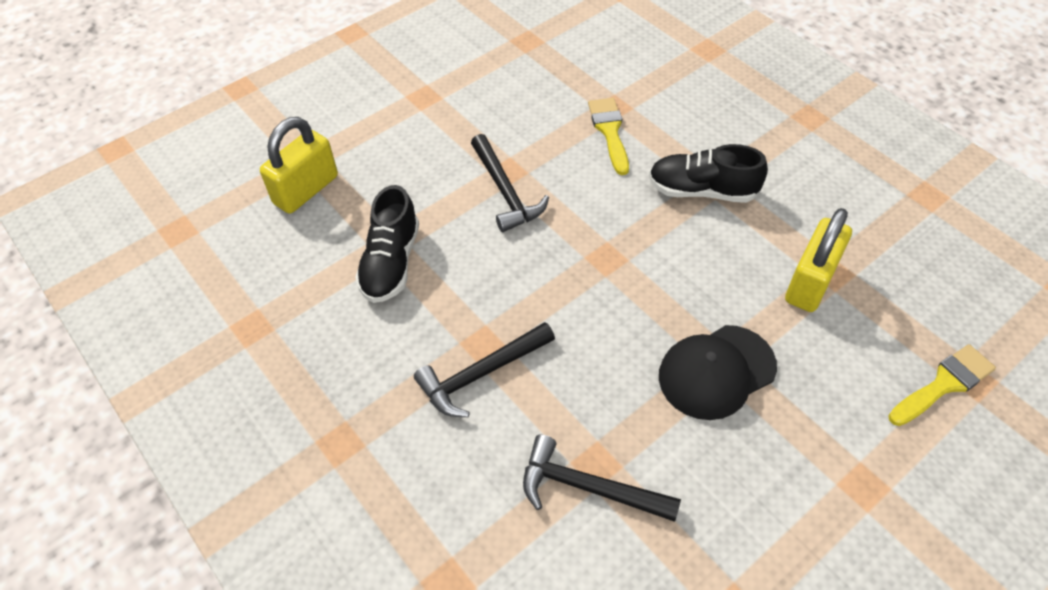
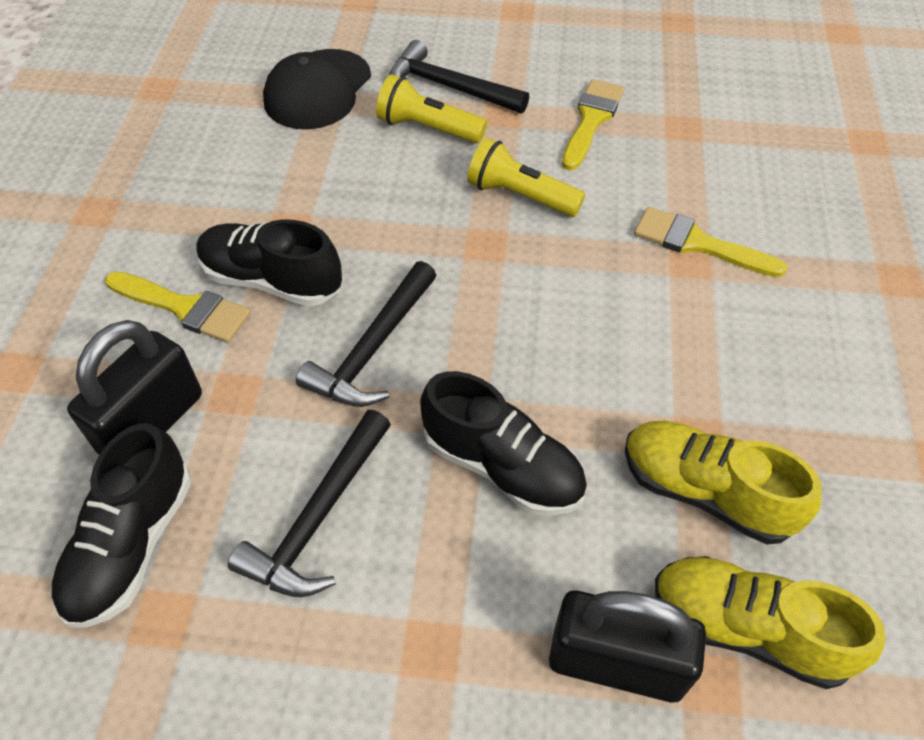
black padlock: 0 -> 2
black shoe: 2 -> 3
yellow brush: 2 -> 3
yellow flashlight: 0 -> 2
yellow padlock: 2 -> 0
yellow shoe: 0 -> 2

